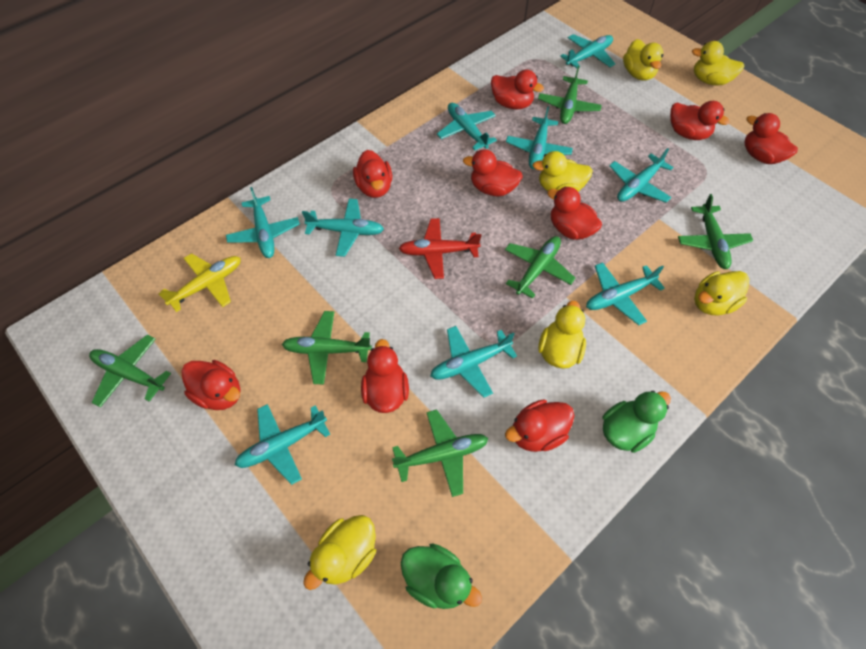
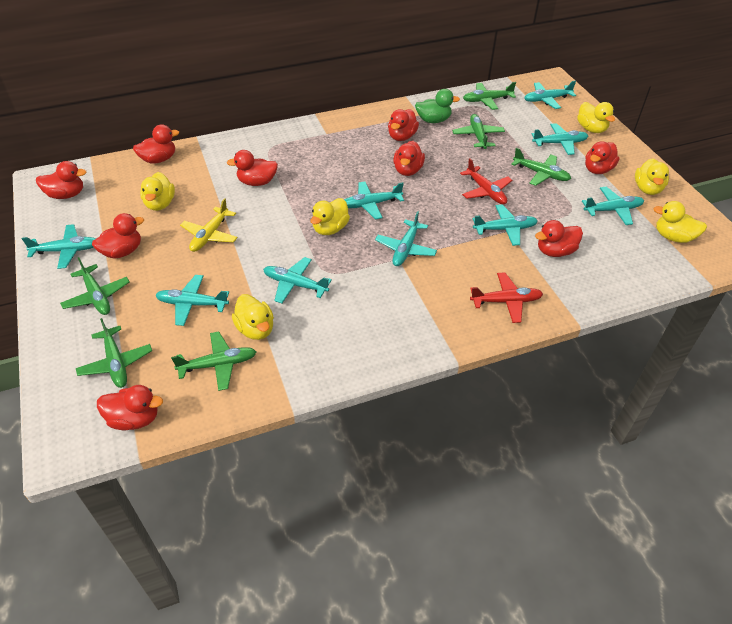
green duck: 2 -> 1
red plane: 1 -> 2

